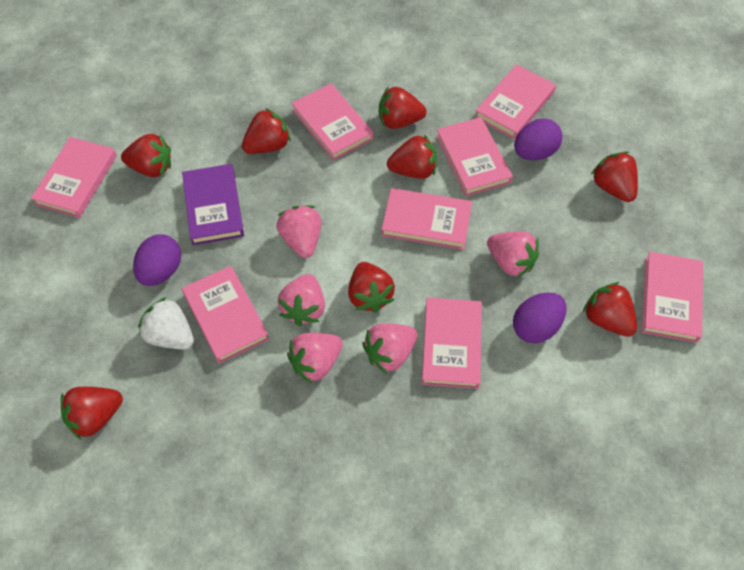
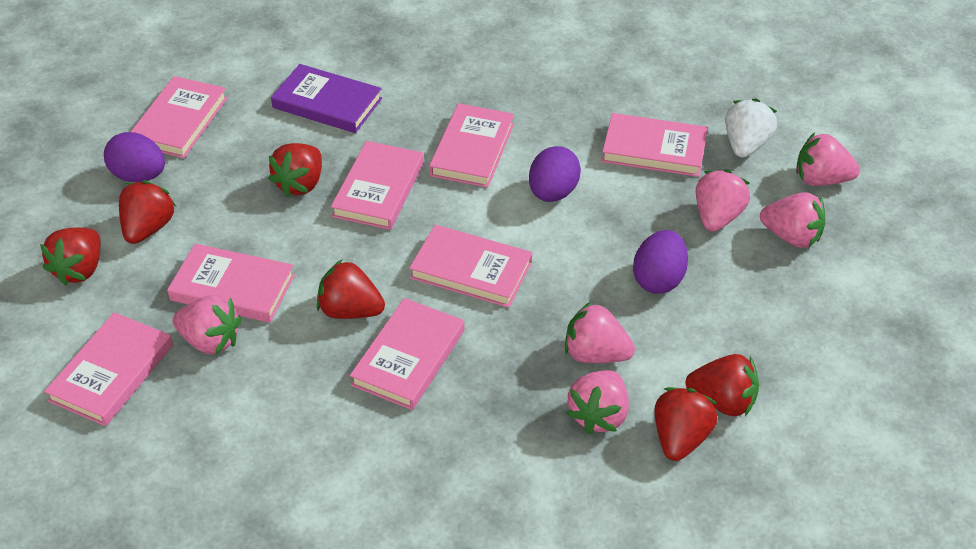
pink strawberry: 5 -> 6
red strawberry: 8 -> 6

